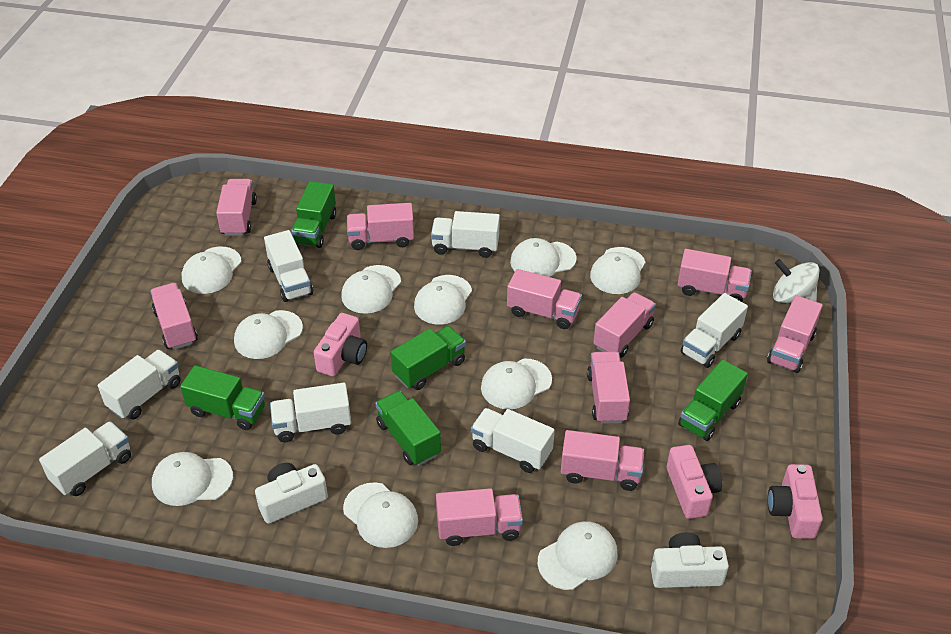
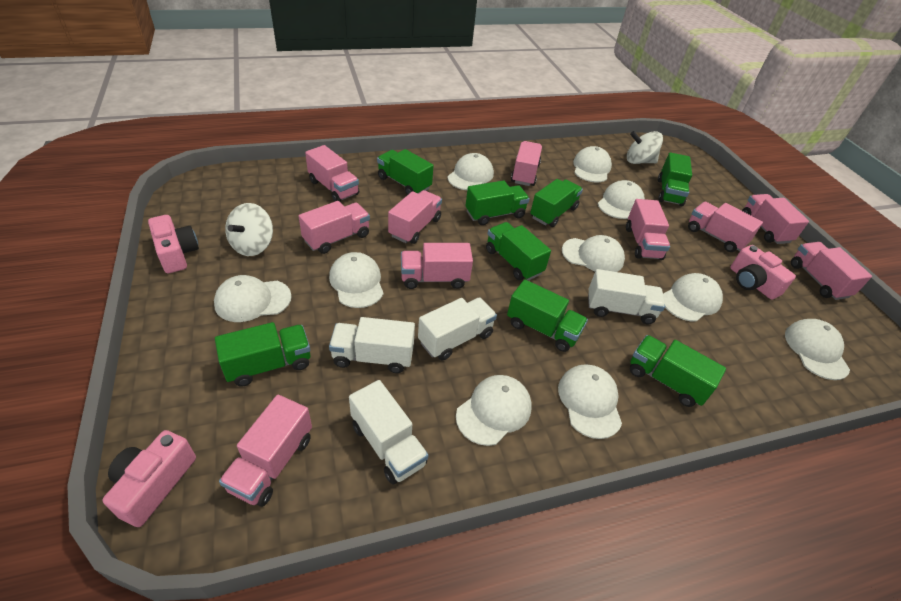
green truck: 5 -> 8
white camera: 2 -> 0
white spinning top: 1 -> 2
white truck: 7 -> 4

